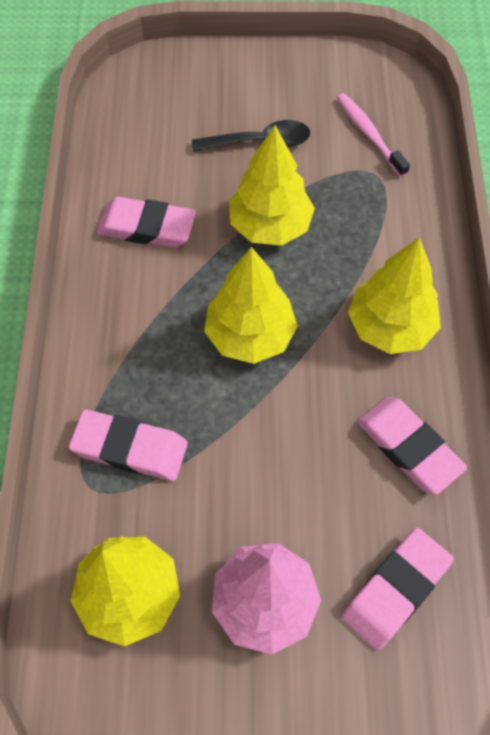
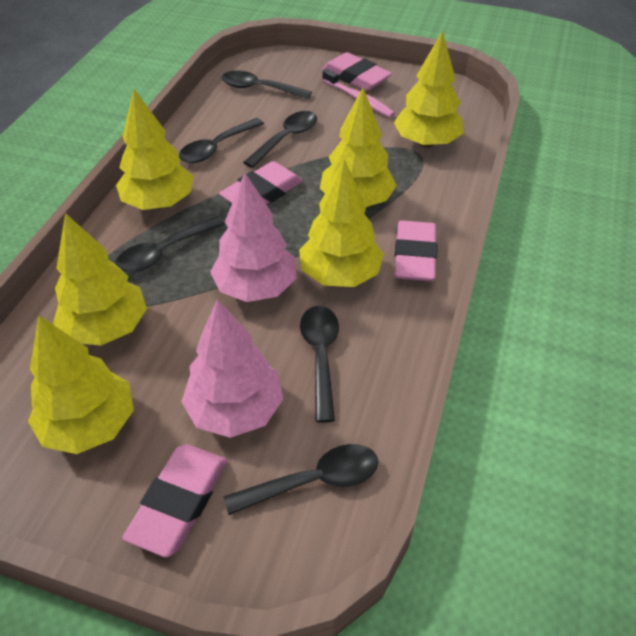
black spoon: 1 -> 6
pink tree: 1 -> 2
yellow tree: 4 -> 6

